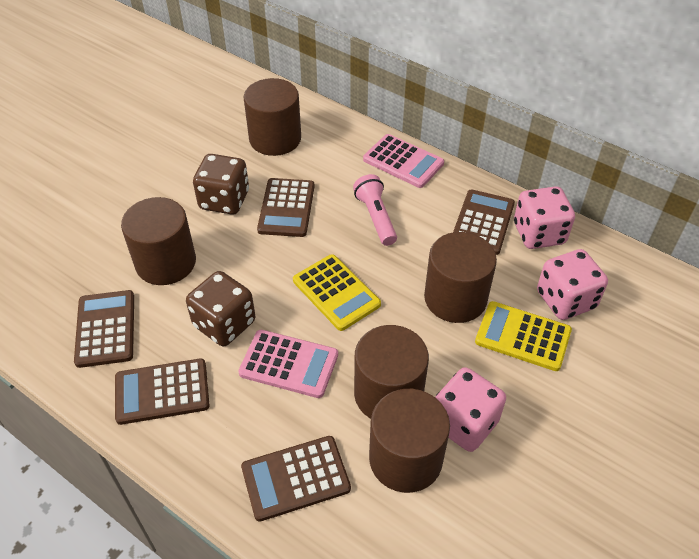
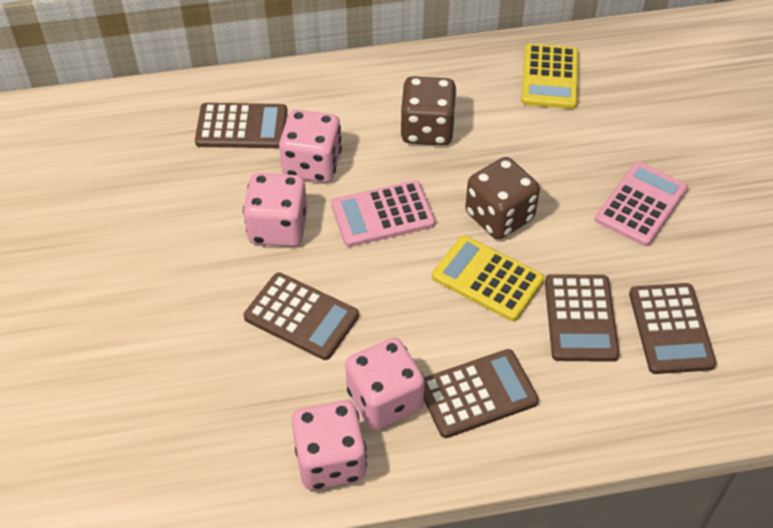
brown cylinder: 5 -> 0
pink dice: 3 -> 4
pink flashlight: 1 -> 0

